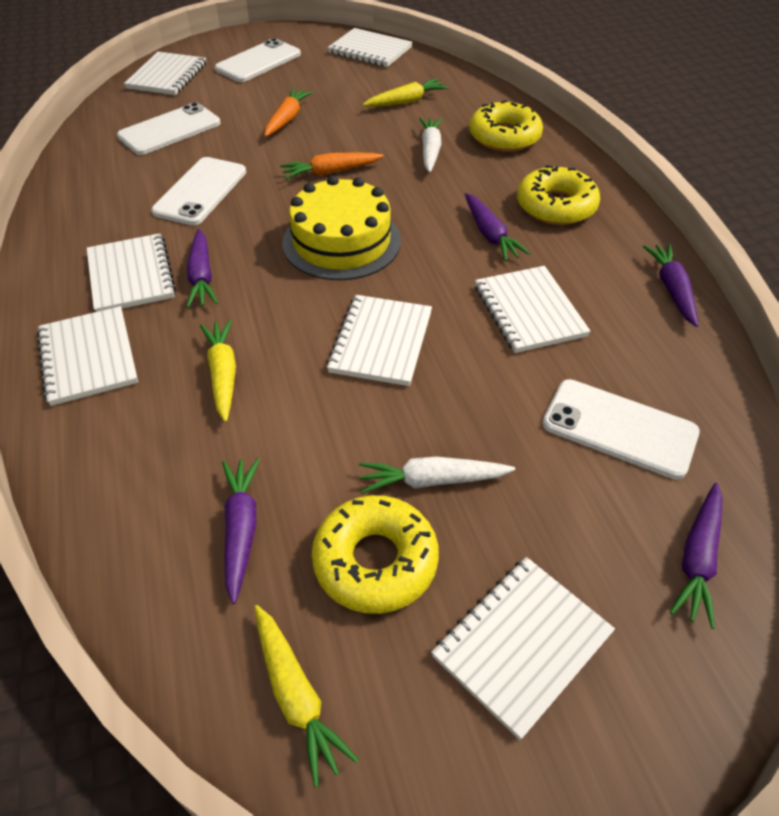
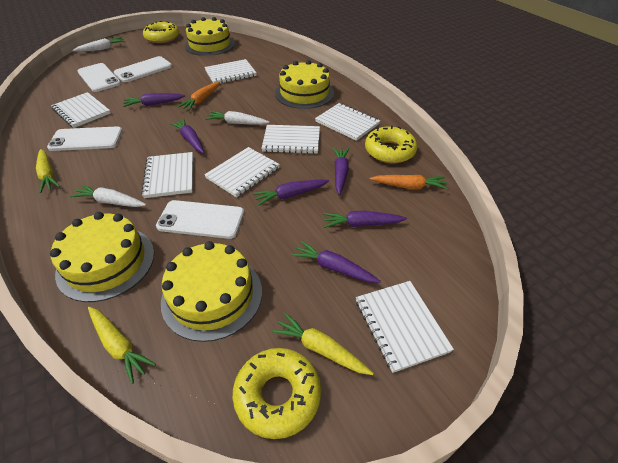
purple carrot: 5 -> 6
white carrot: 2 -> 3
yellow cake: 1 -> 4

